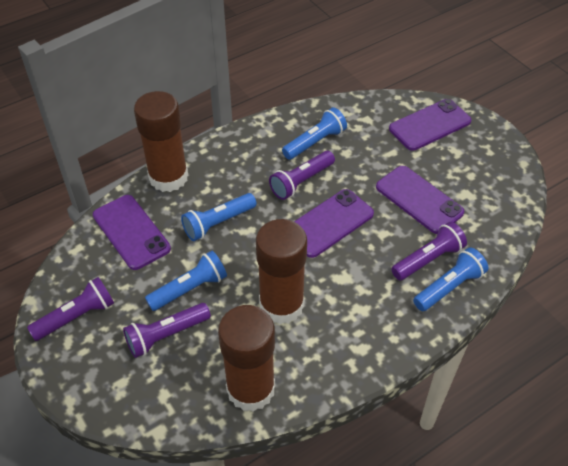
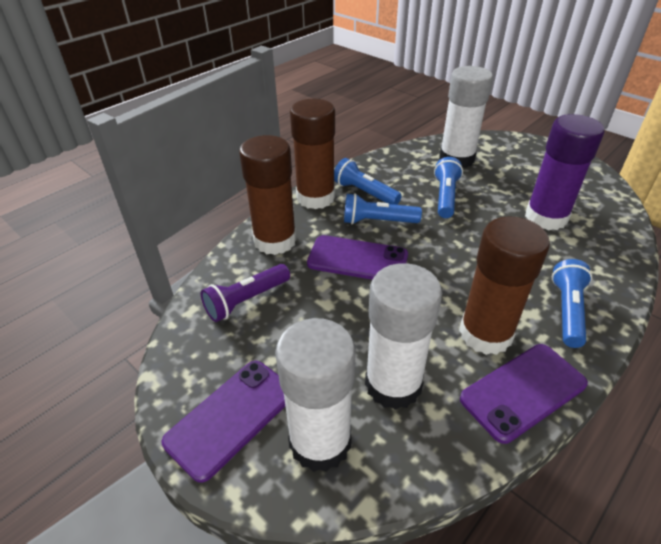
purple flashlight: 4 -> 1
purple glue stick: 0 -> 1
purple phone: 4 -> 3
white glue stick: 0 -> 3

